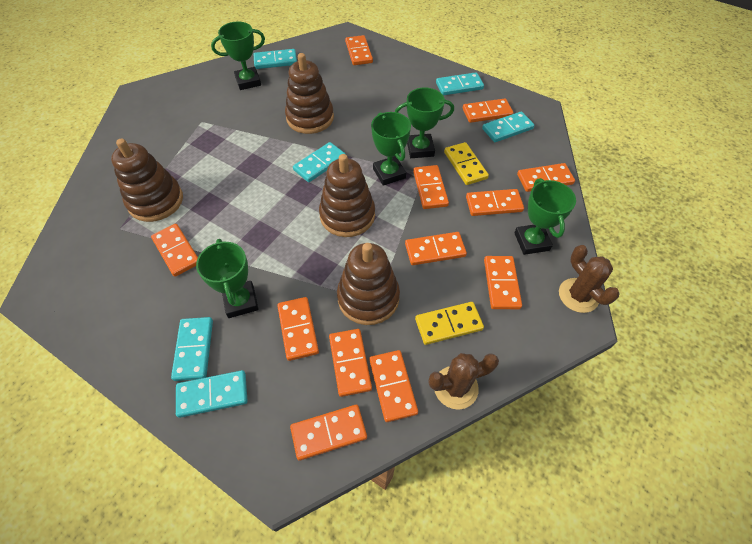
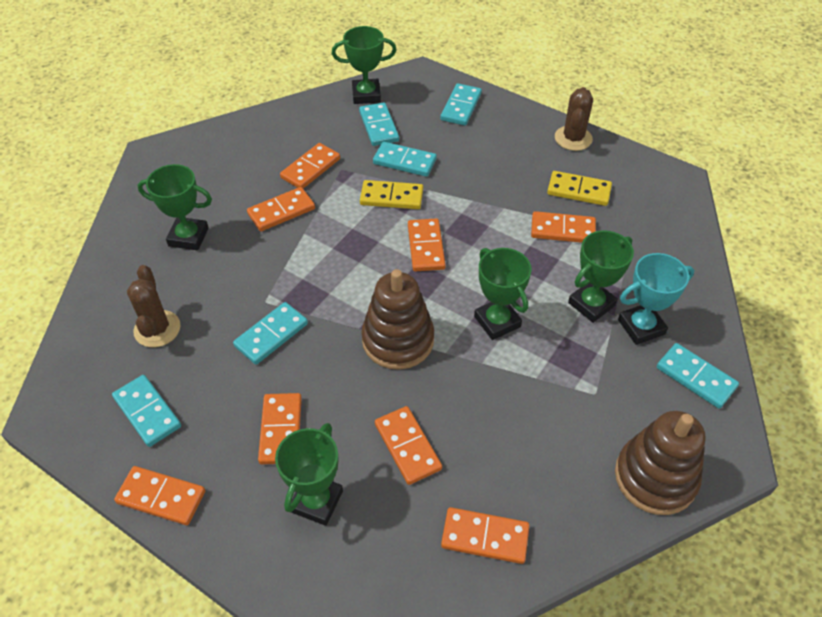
brown stacking toy: 4 -> 2
orange domino: 12 -> 8
turquoise trophy: 0 -> 1

